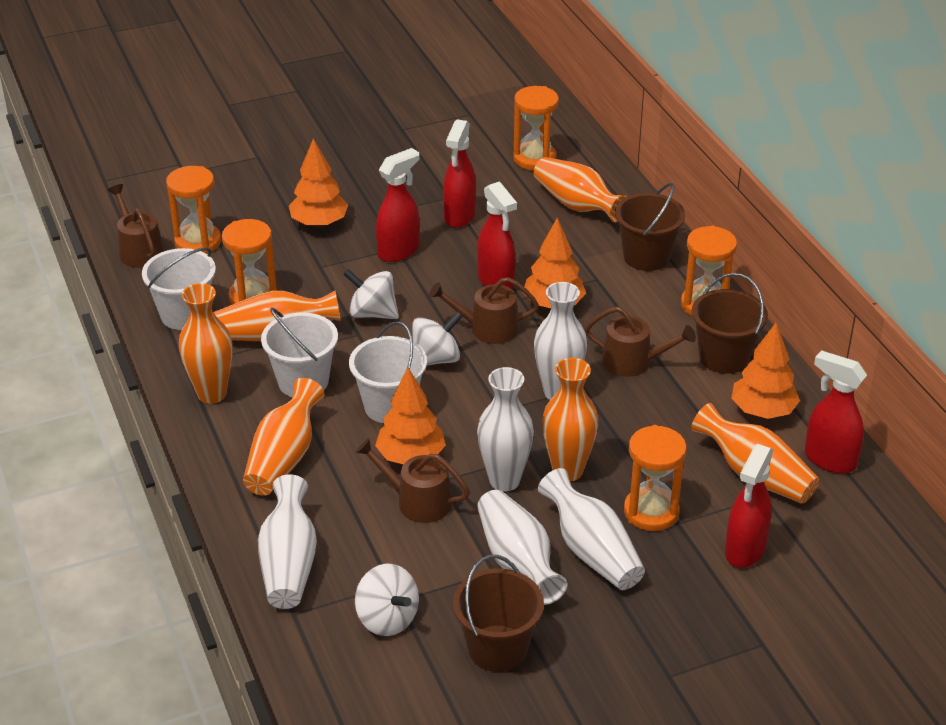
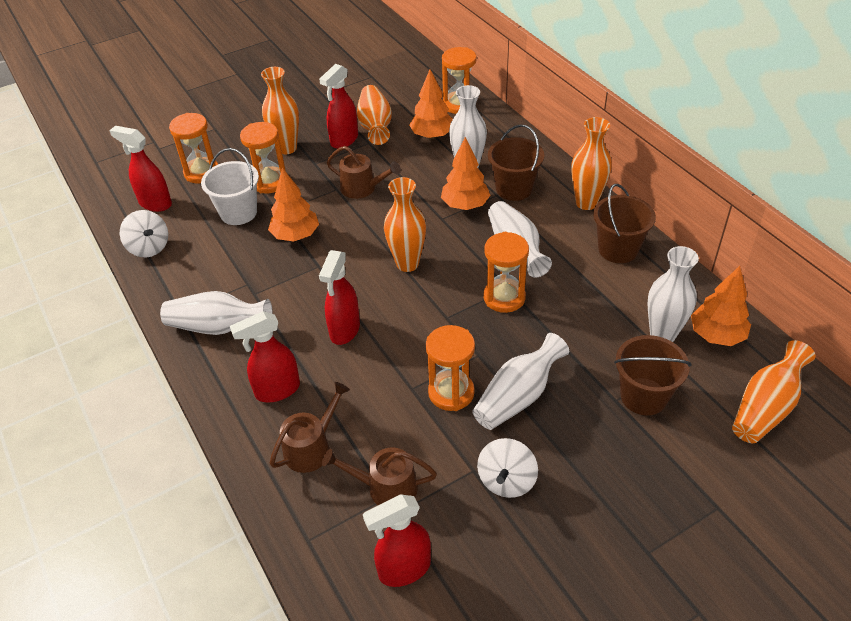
brown watering can: 4 -> 3
orange vase: 6 -> 5
white bucket: 3 -> 1
white spinning top: 3 -> 2

